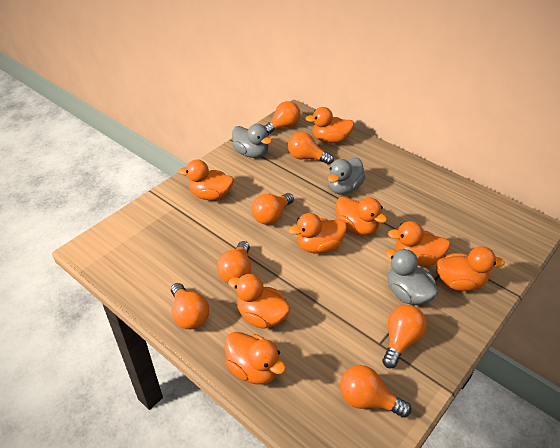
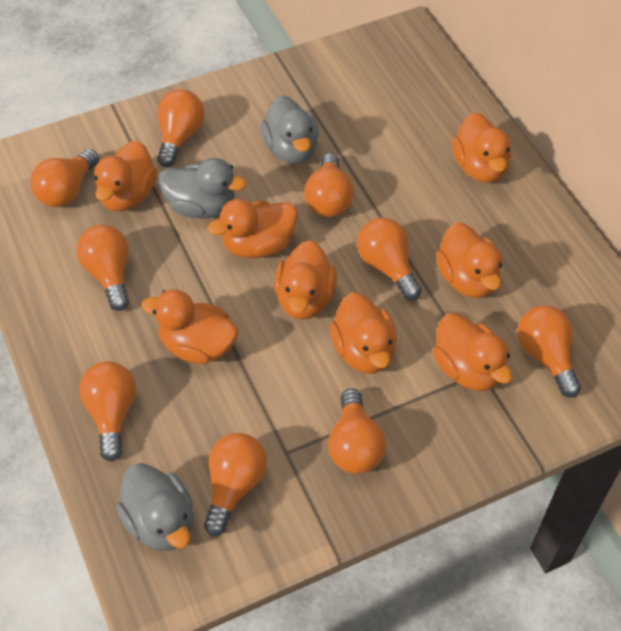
orange light bulb: 7 -> 9

